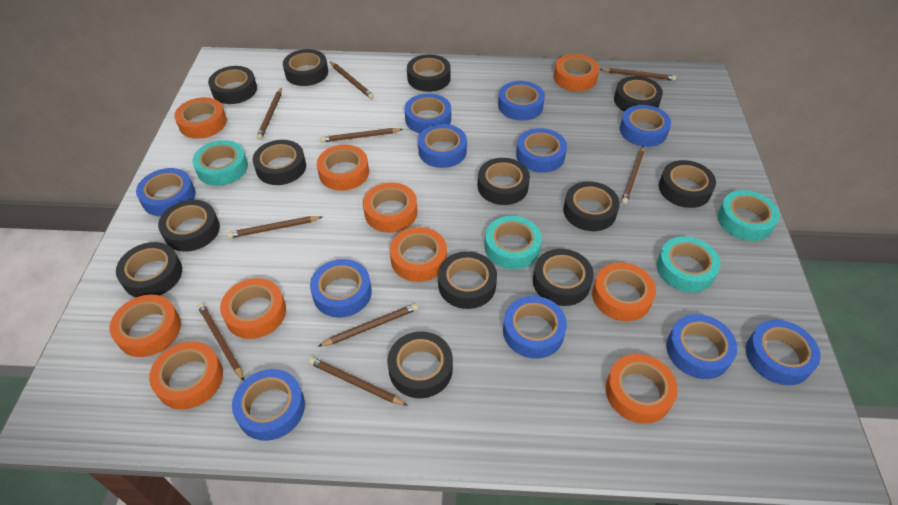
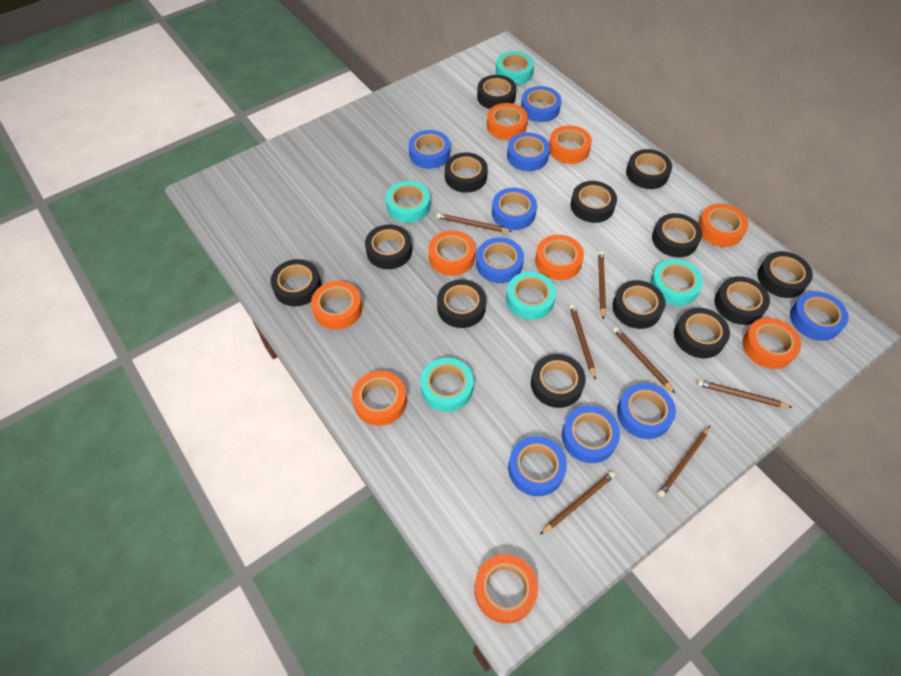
blue tape: 11 -> 9
brown pencil: 9 -> 7
orange tape: 10 -> 9
turquoise tape: 4 -> 5

